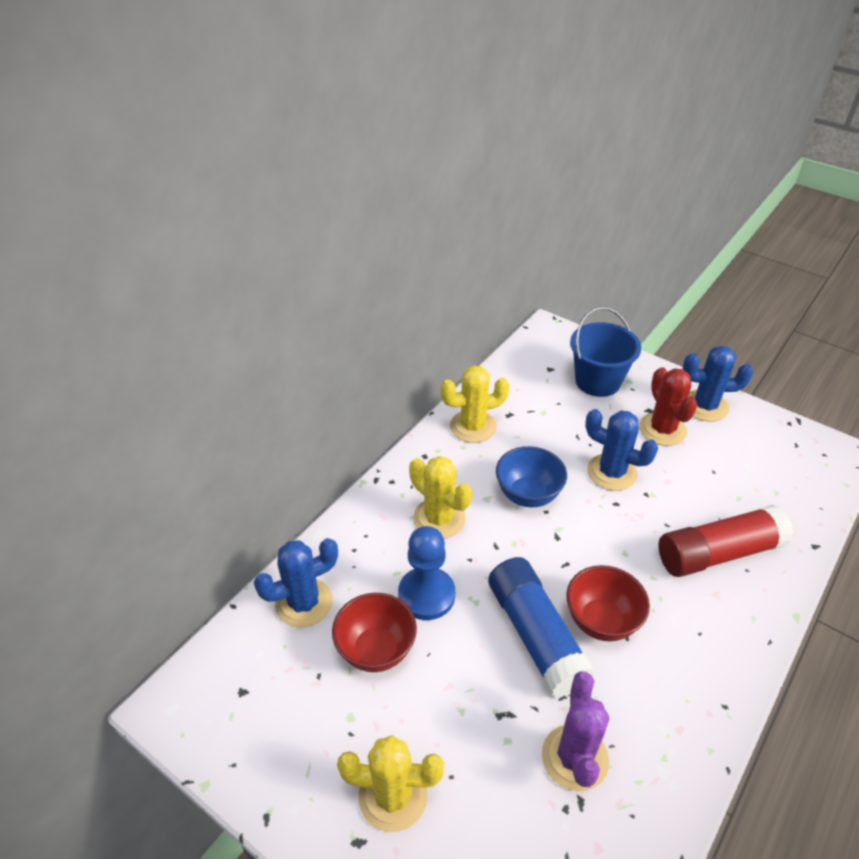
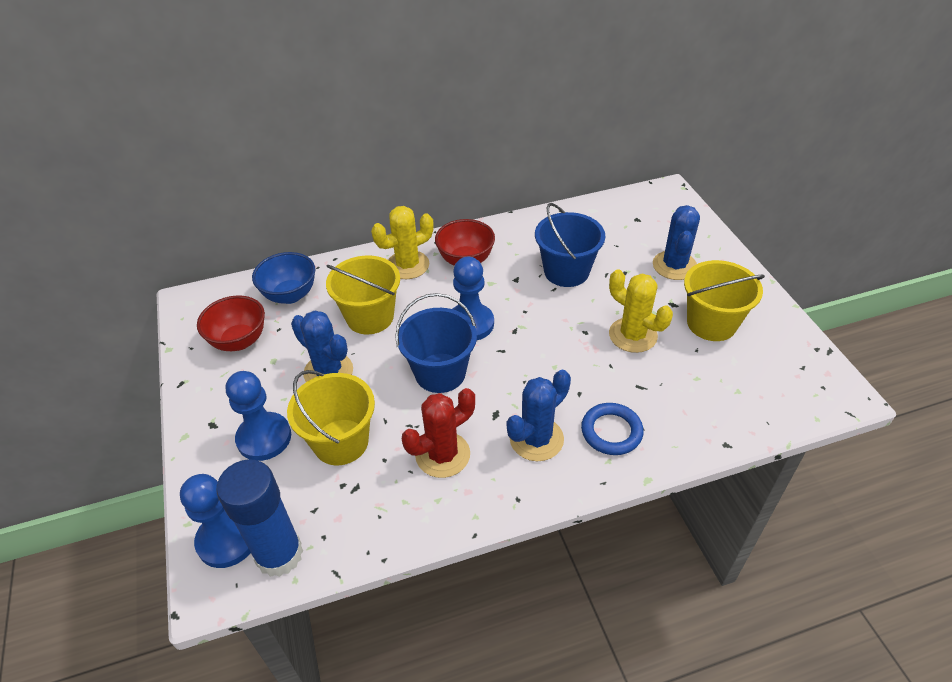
blue bucket: 1 -> 2
blue pawn: 1 -> 3
blue ring: 0 -> 1
purple cactus: 1 -> 0
red glue stick: 1 -> 0
yellow bucket: 0 -> 3
yellow cactus: 3 -> 2

